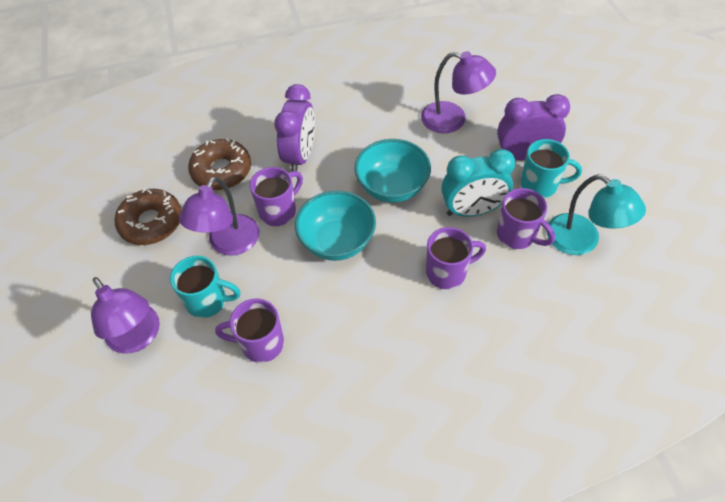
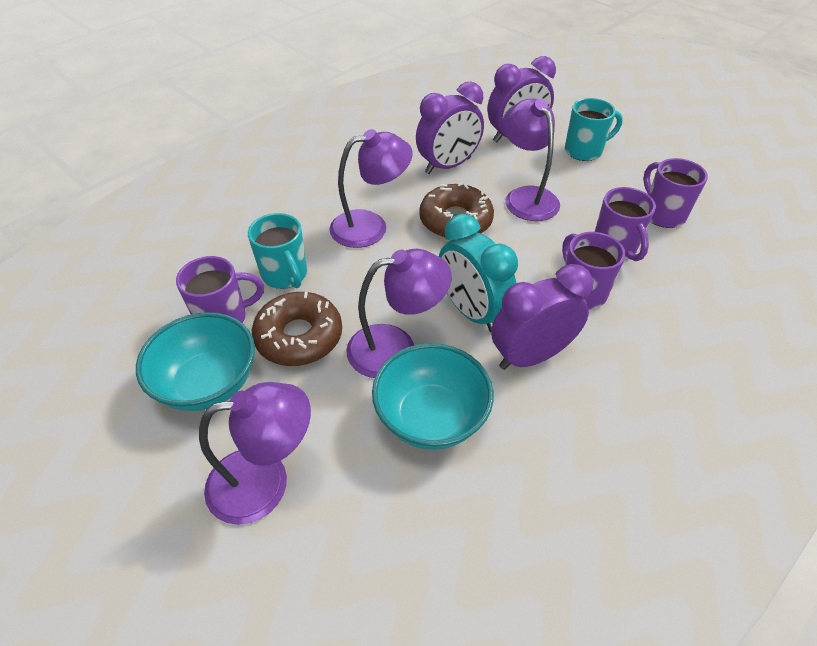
purple clock: 2 -> 3
purple lamp: 3 -> 4
turquoise lamp: 1 -> 0

